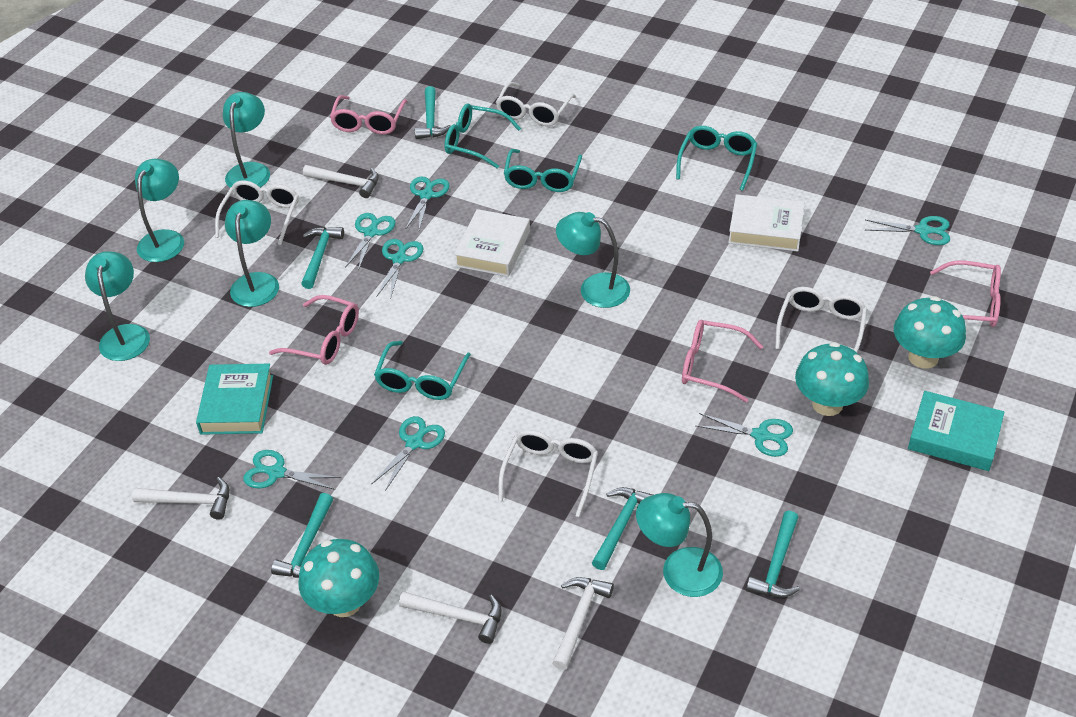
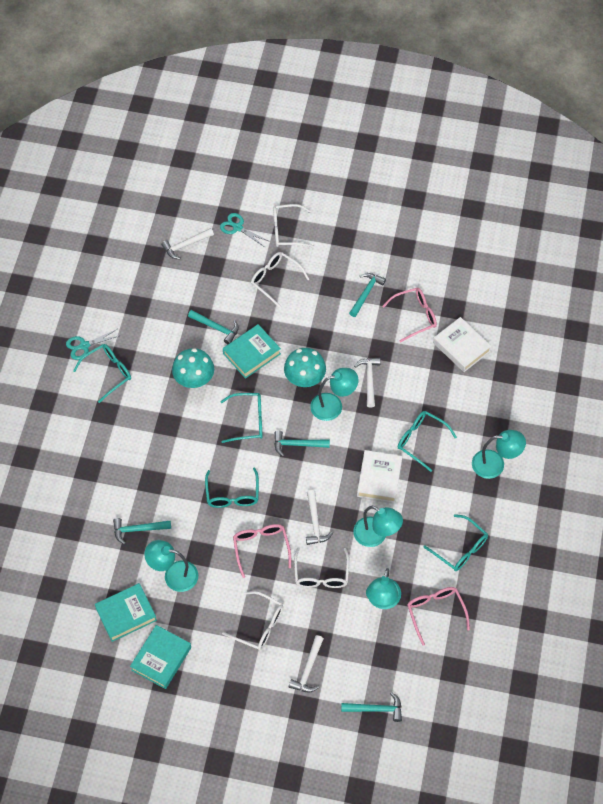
pink glasses: 4 -> 3
turquoise book: 2 -> 3
turquoise glasses: 4 -> 5
turquoise lamp: 6 -> 5
turquoise mushroom: 3 -> 2
turquoise scissors: 7 -> 2

